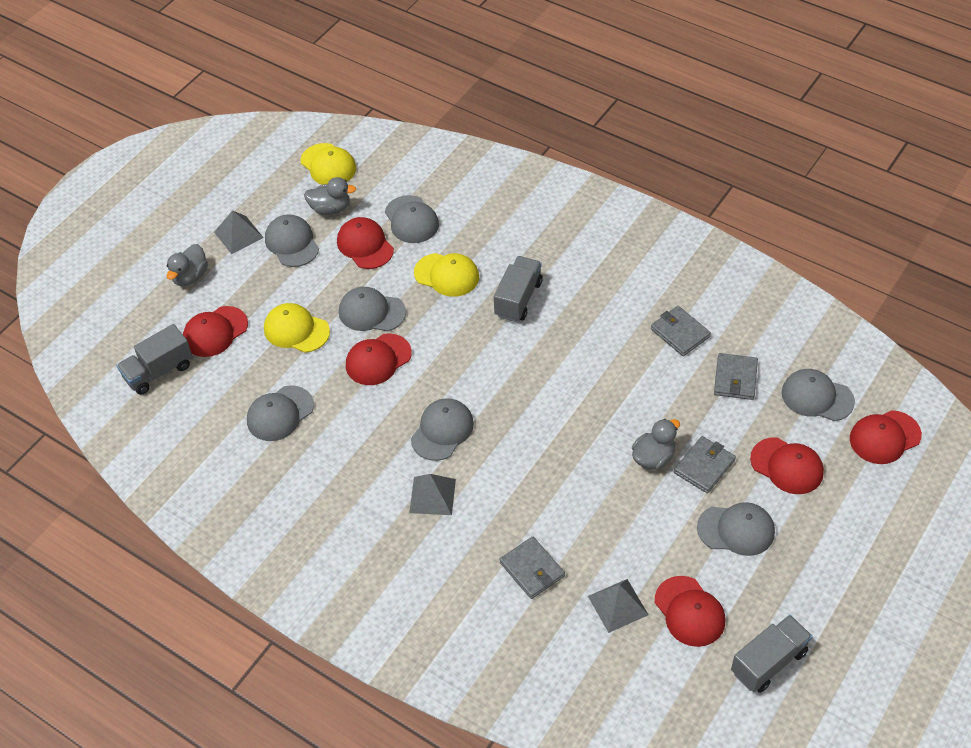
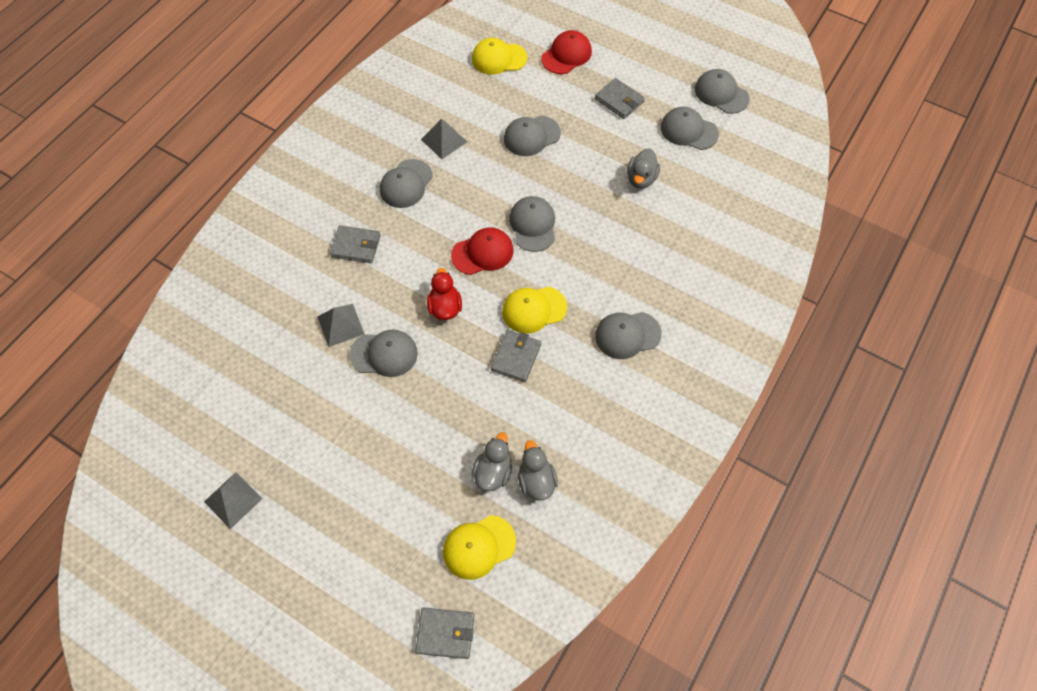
grey truck: 3 -> 0
red cap: 6 -> 2
red duck: 0 -> 1

